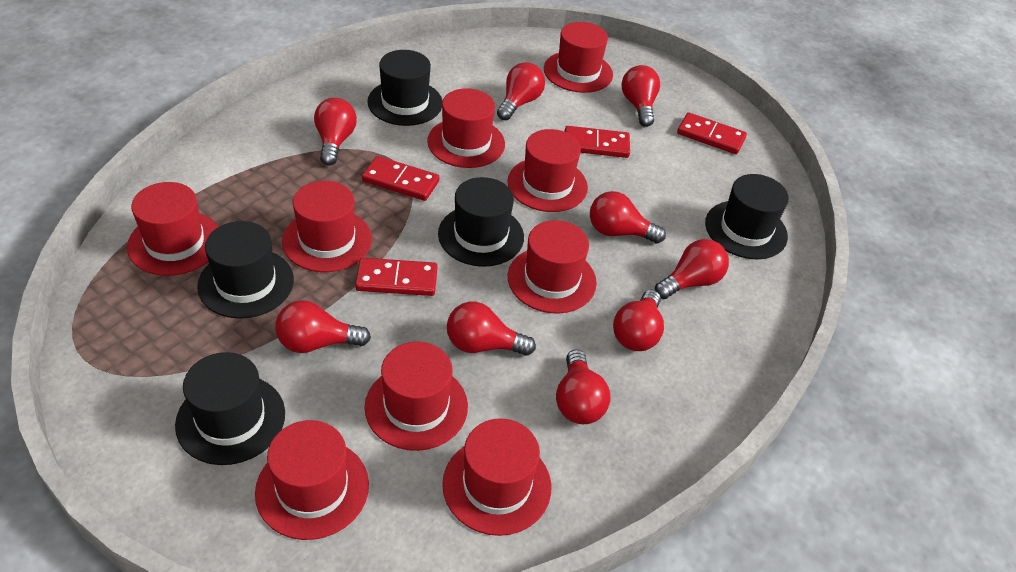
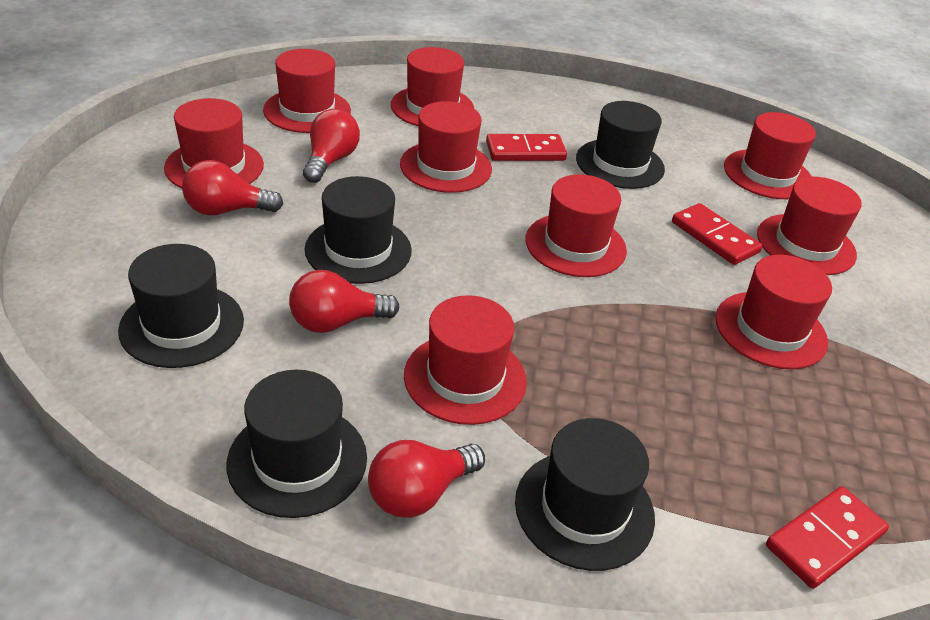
red domino: 4 -> 3
red light bulb: 9 -> 4

